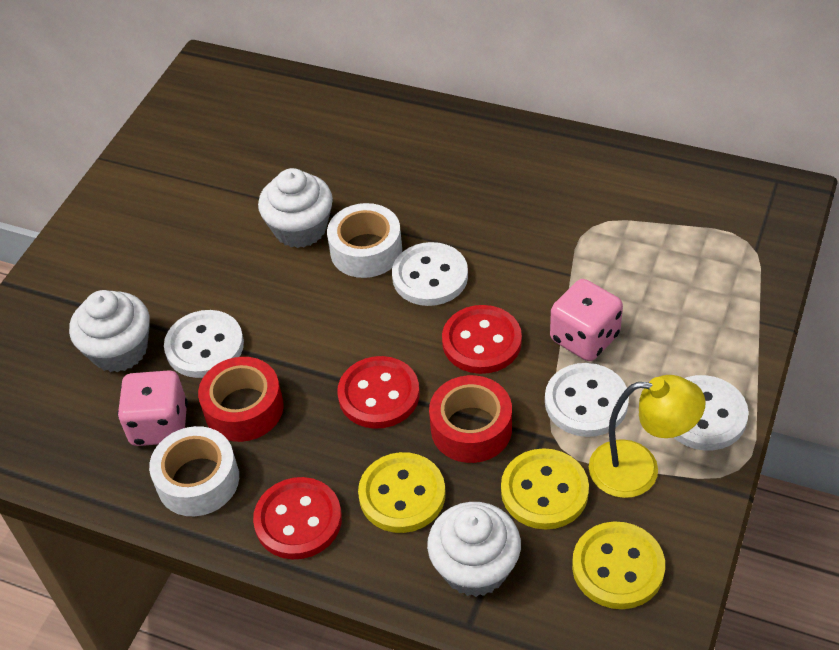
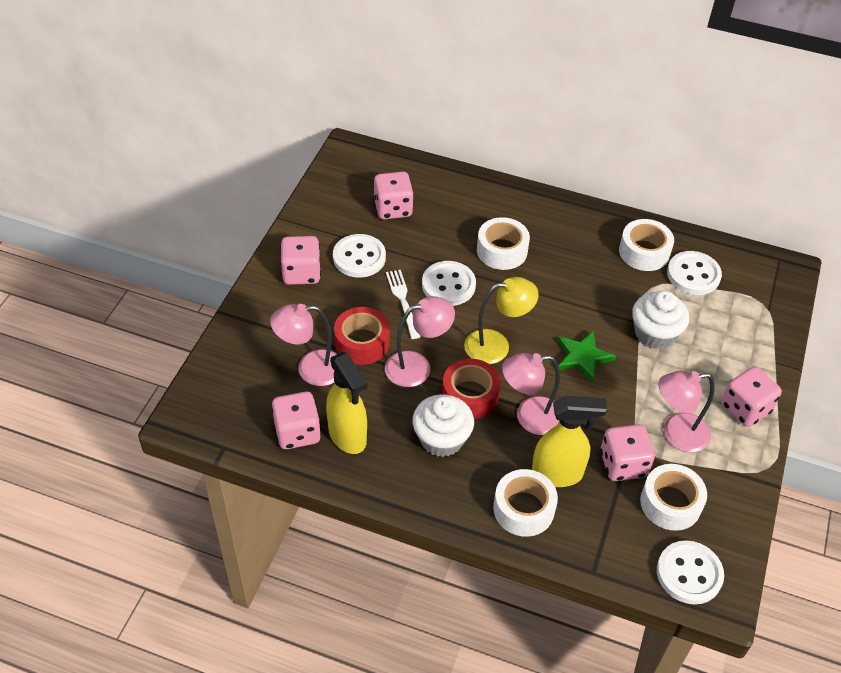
green star: 0 -> 1
pink dice: 2 -> 5
pink lamp: 0 -> 4
red button: 3 -> 0
white cupcake: 3 -> 2
white fork: 0 -> 1
white tape: 2 -> 4
yellow button: 3 -> 0
yellow spray bottle: 0 -> 2

